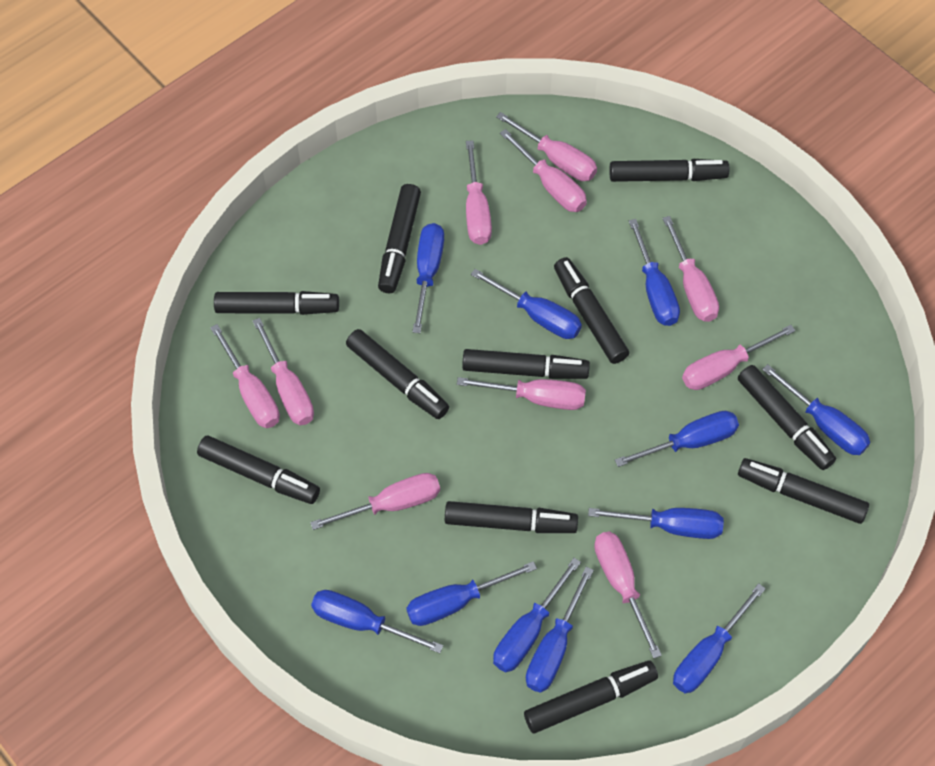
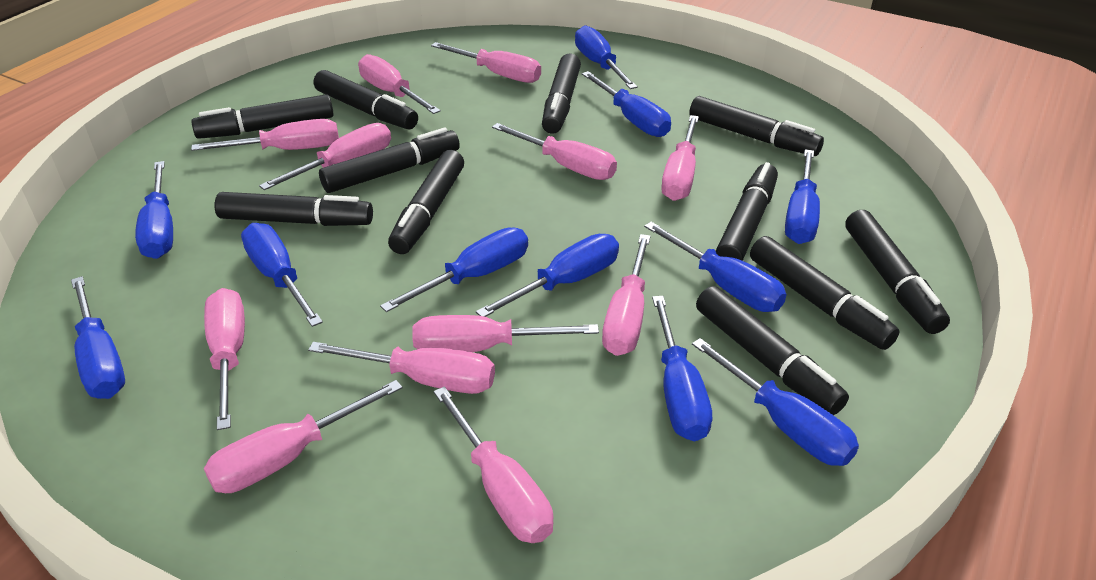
pink screwdriver: 10 -> 12

